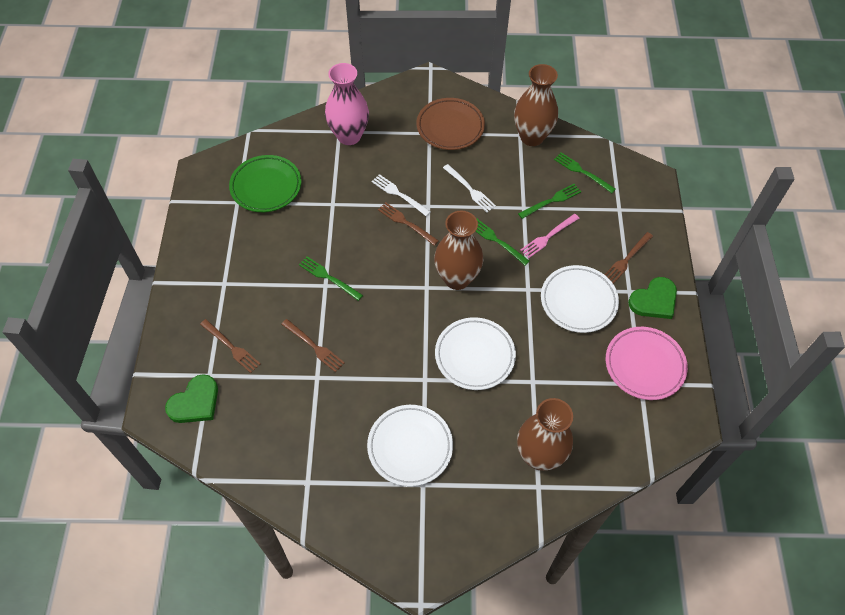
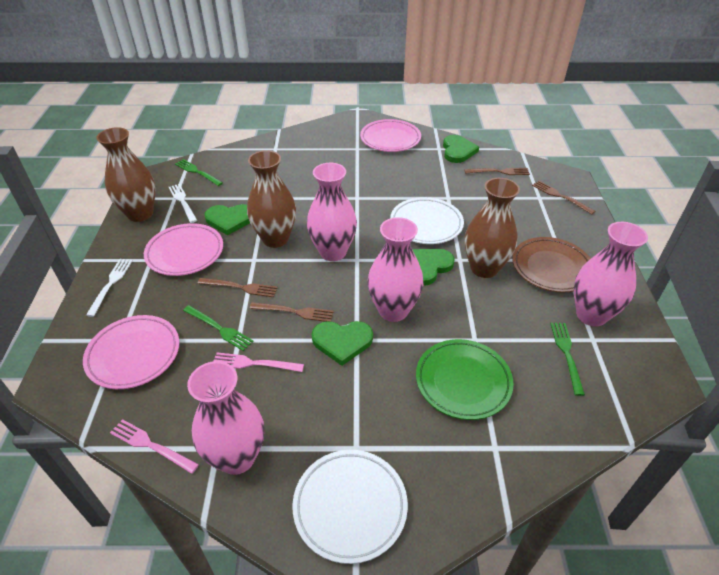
green fork: 4 -> 3
green heart: 2 -> 4
pink fork: 1 -> 2
pink plate: 1 -> 3
pink vase: 1 -> 4
white plate: 3 -> 2

